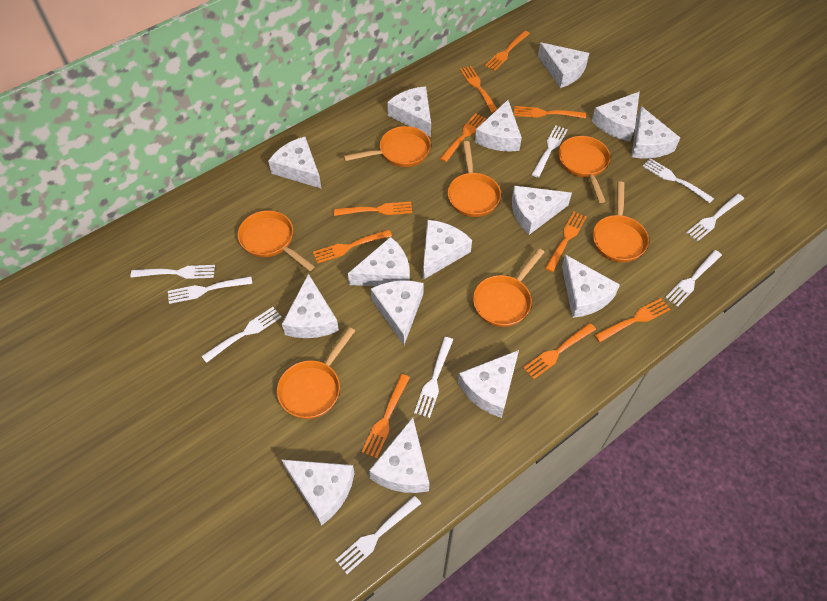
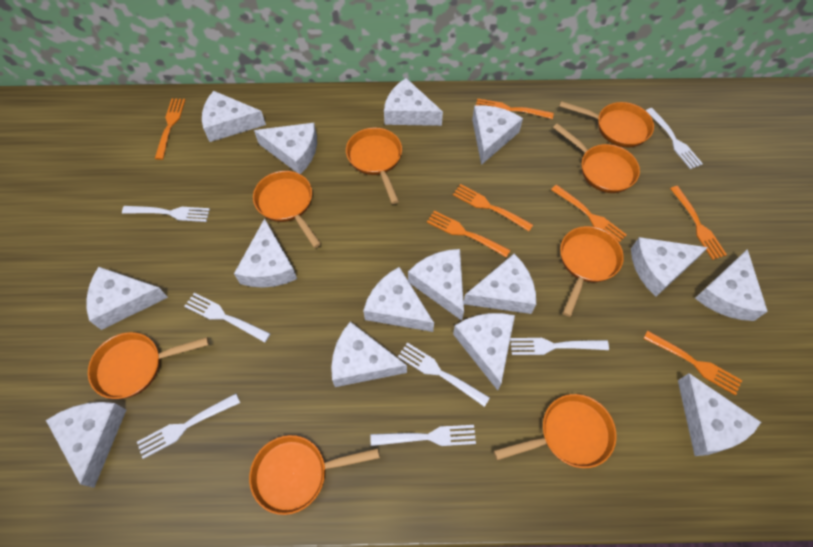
orange fork: 10 -> 7
orange pan: 7 -> 8
white fork: 9 -> 7

